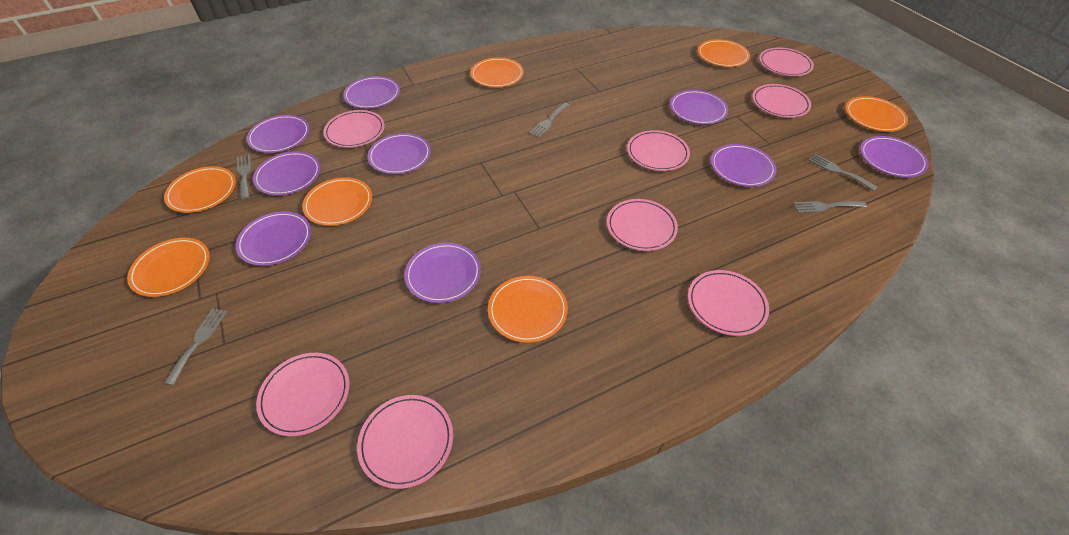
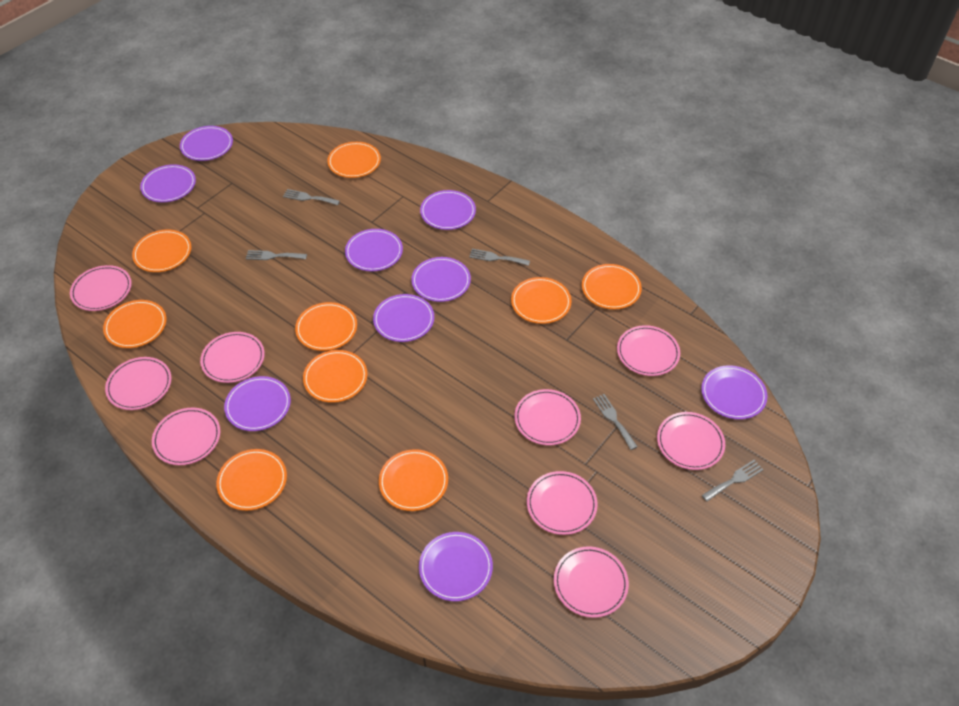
orange plate: 7 -> 9
pink plate: 8 -> 9

